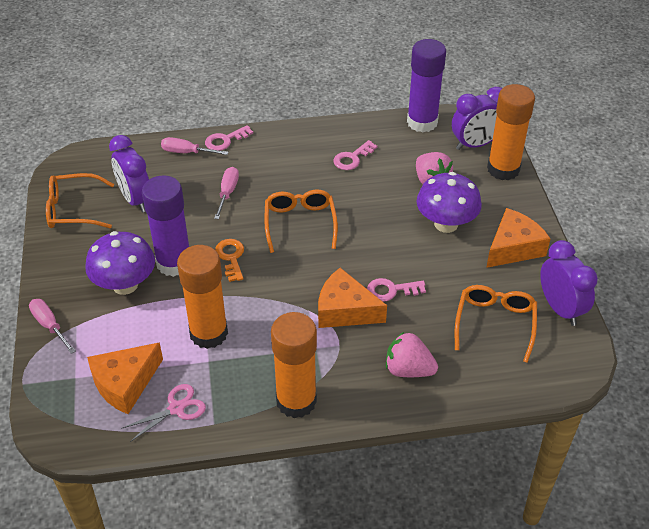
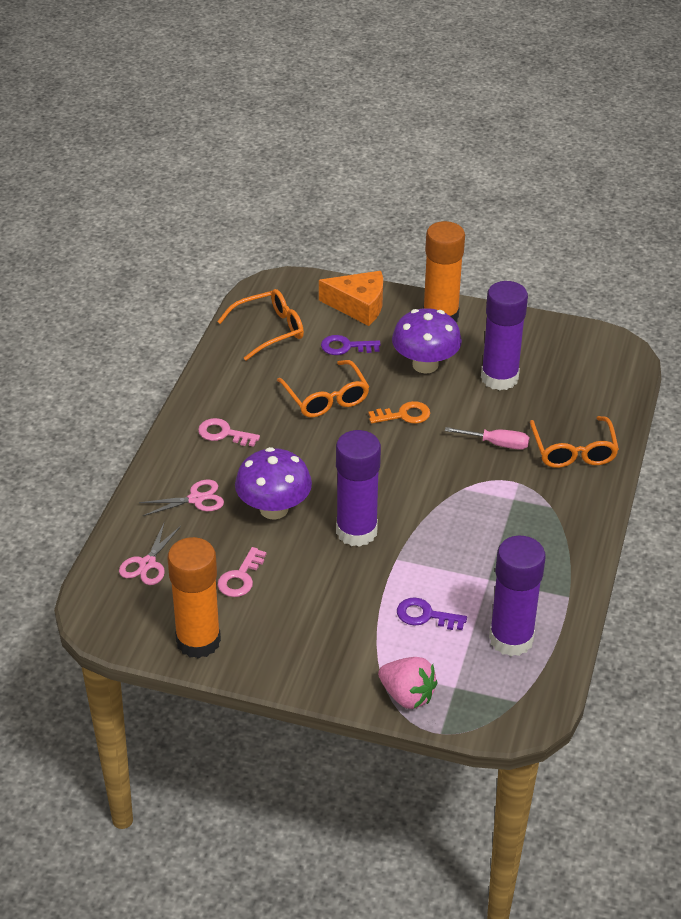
orange cheese: 3 -> 1
orange glue stick: 3 -> 2
pink key: 3 -> 2
pink scissors: 1 -> 2
pink screwdriver: 3 -> 1
pink strawberry: 2 -> 1
purple clock: 3 -> 0
purple glue stick: 2 -> 3
purple key: 0 -> 2

